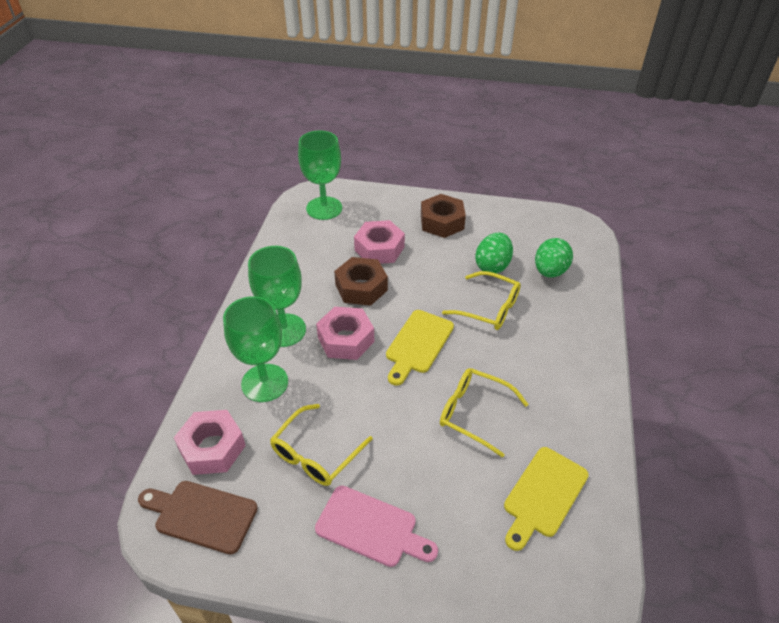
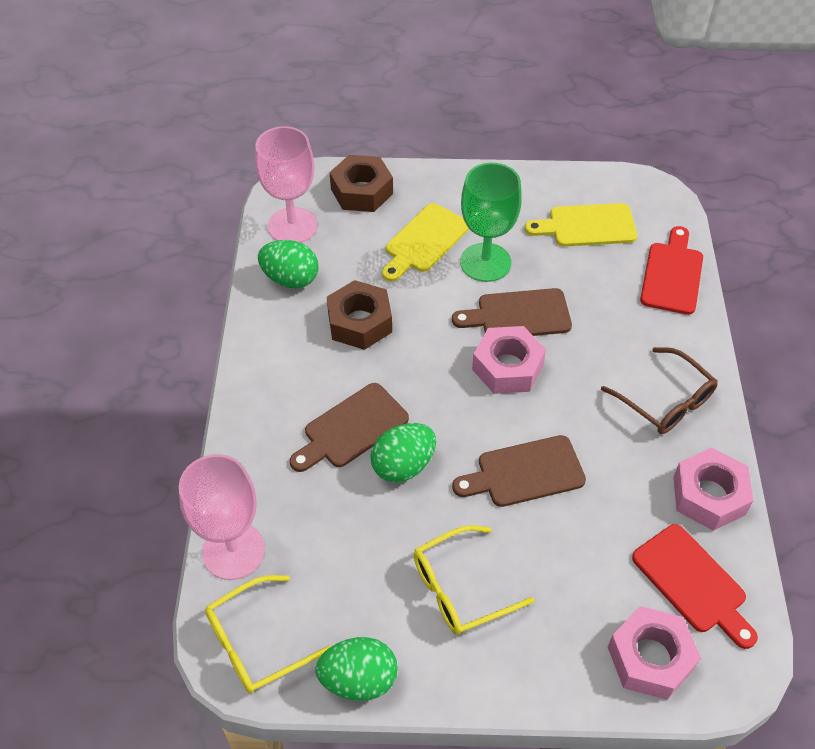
brown cutting board: 1 -> 3
brown glasses: 0 -> 1
green egg: 2 -> 3
green goblet: 3 -> 1
pink cutting board: 1 -> 0
pink goblet: 0 -> 2
red cutting board: 0 -> 2
yellow glasses: 3 -> 2

